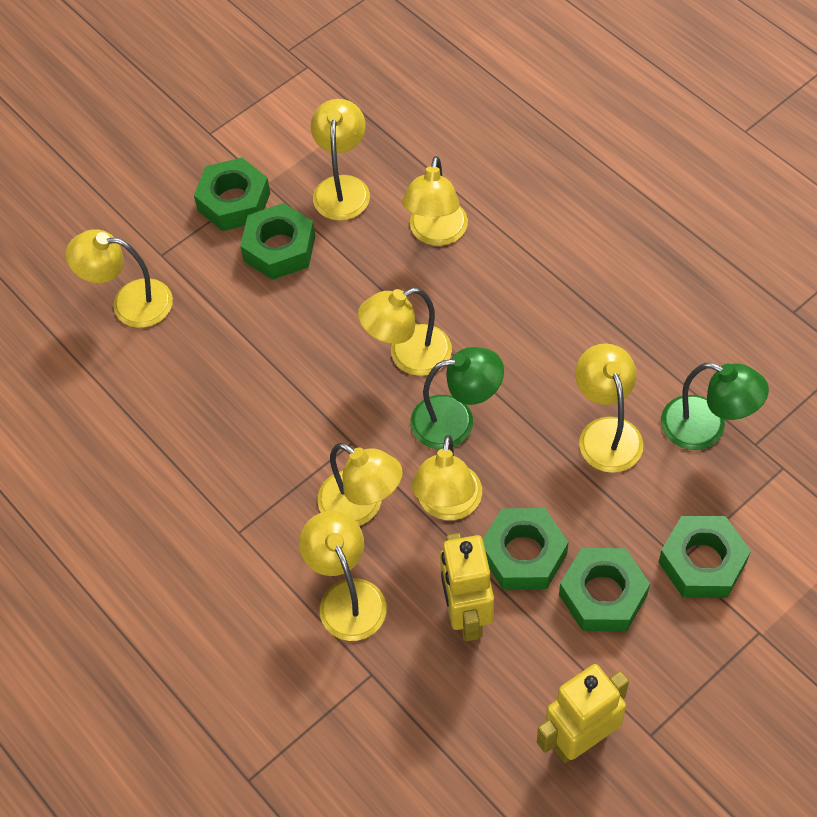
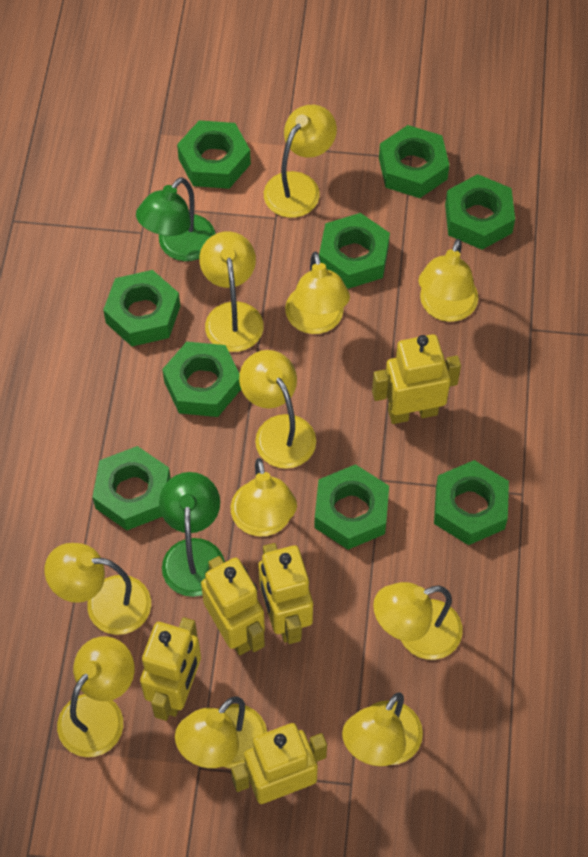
green nut: 5 -> 9
yellow lamp: 8 -> 11
yellow robot: 2 -> 5

